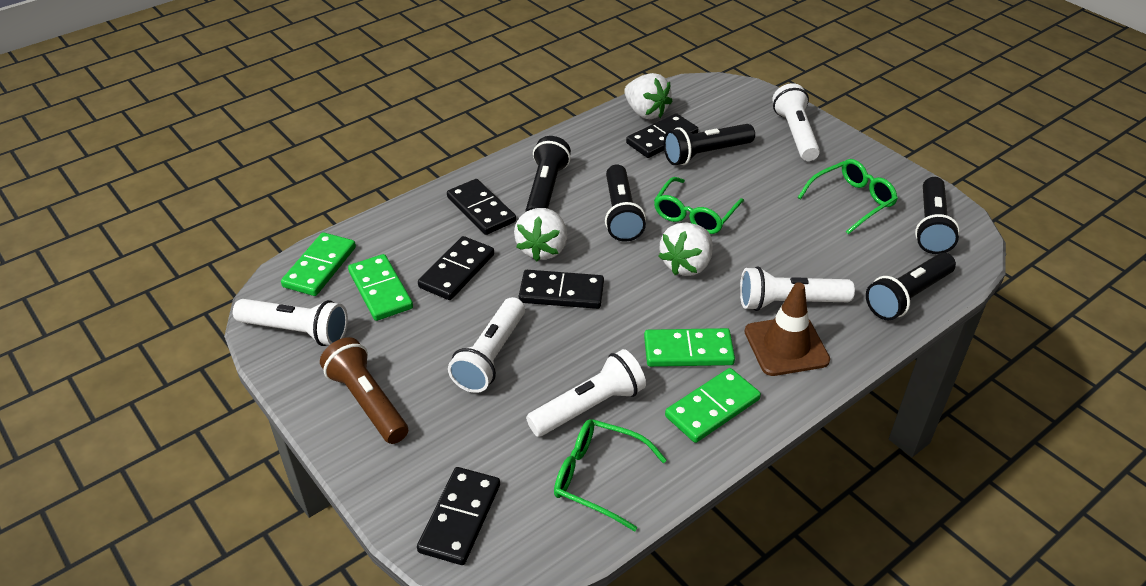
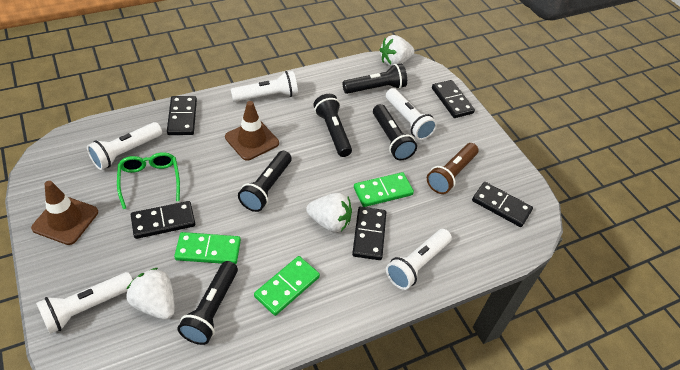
brown traffic cone: 1 -> 2
green domino: 4 -> 3
green glasses: 3 -> 1

